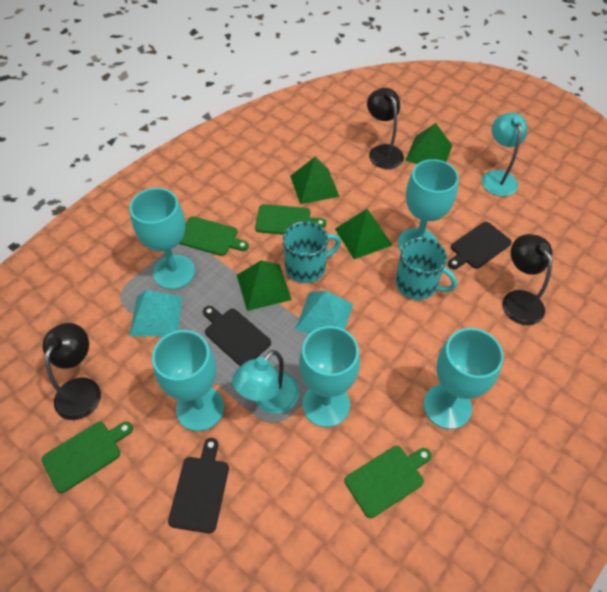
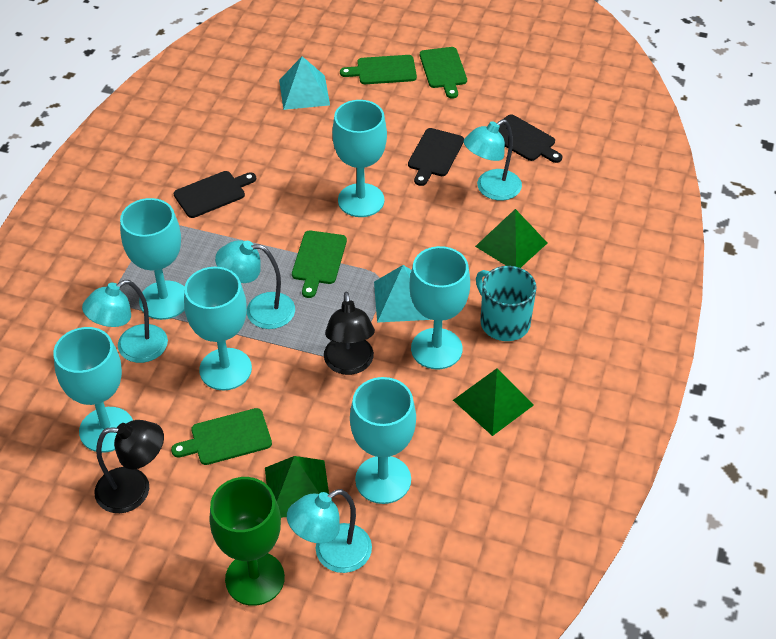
black lamp: 3 -> 2
green goblet: 0 -> 1
green pyramid: 4 -> 3
turquoise goblet: 5 -> 6
turquoise lamp: 2 -> 4
turquoise mug: 2 -> 1

